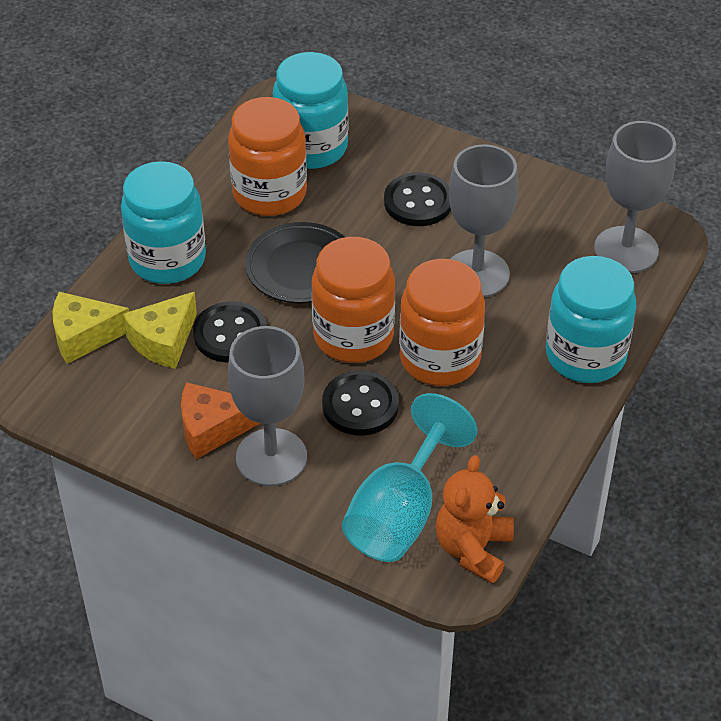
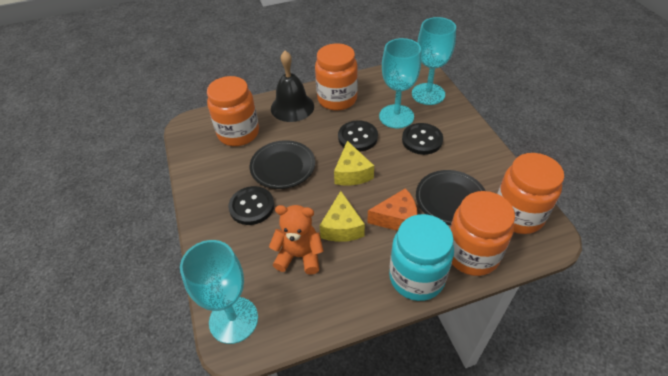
black bell: 0 -> 1
black plate: 1 -> 2
grey goblet: 3 -> 0
orange jar: 3 -> 4
turquoise goblet: 1 -> 3
turquoise jar: 3 -> 1

